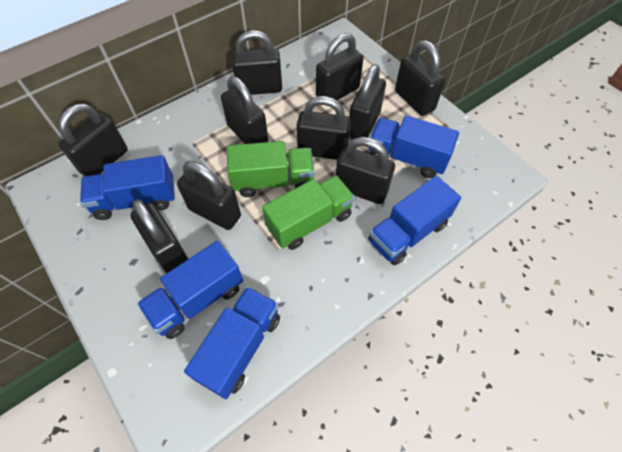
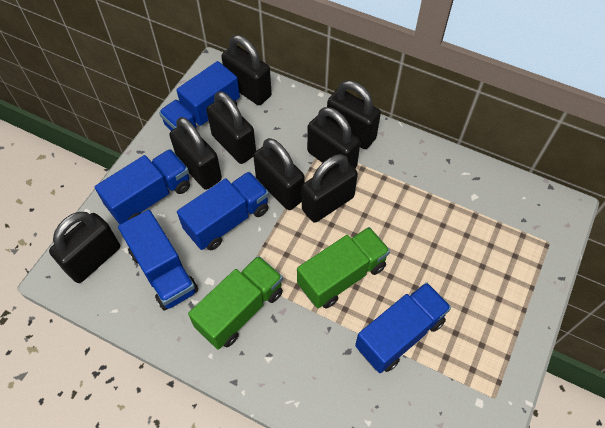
black padlock: 10 -> 8

